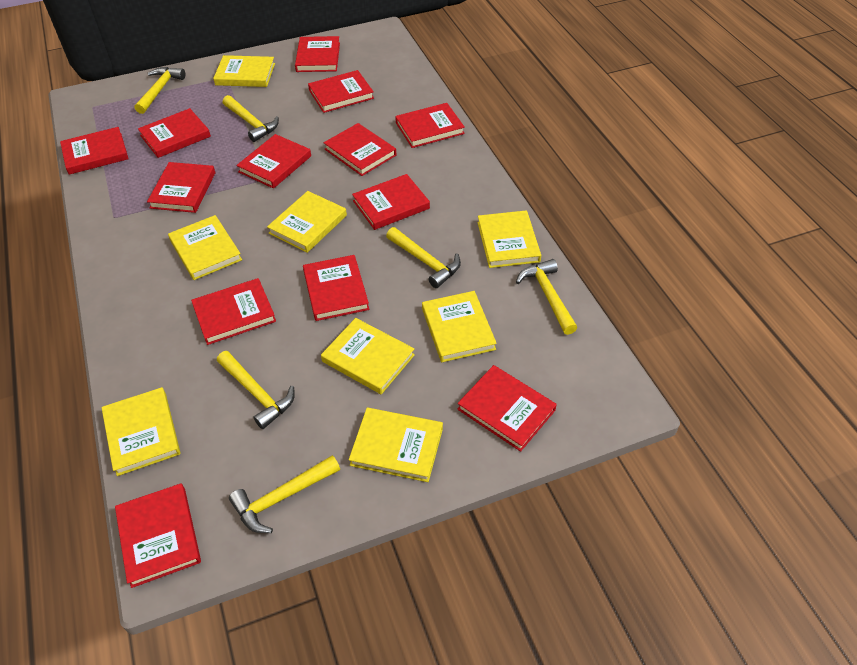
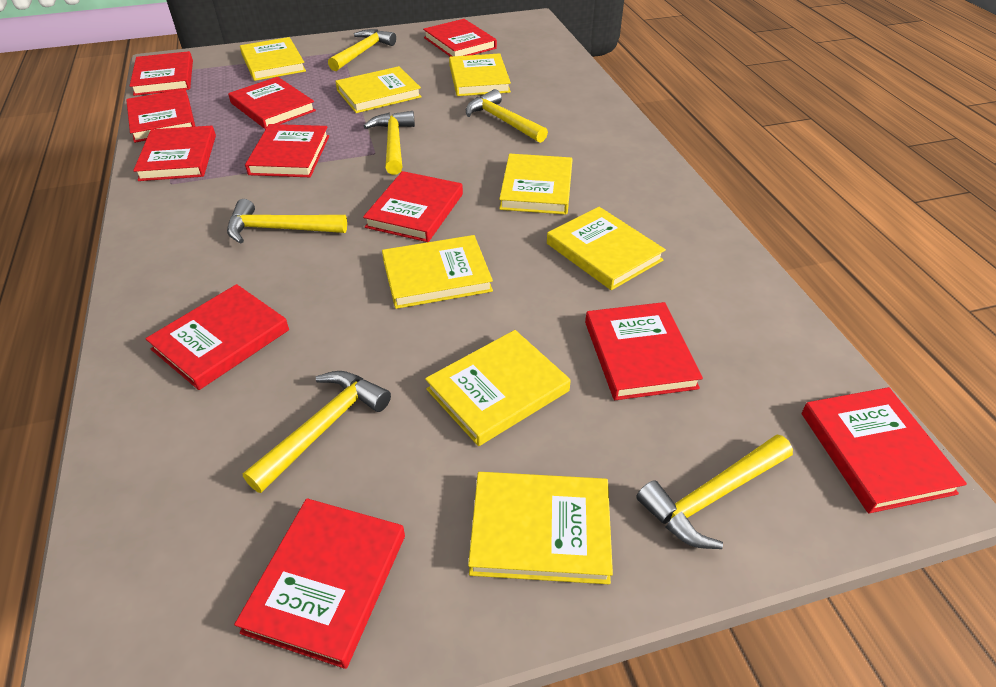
red book: 13 -> 11

